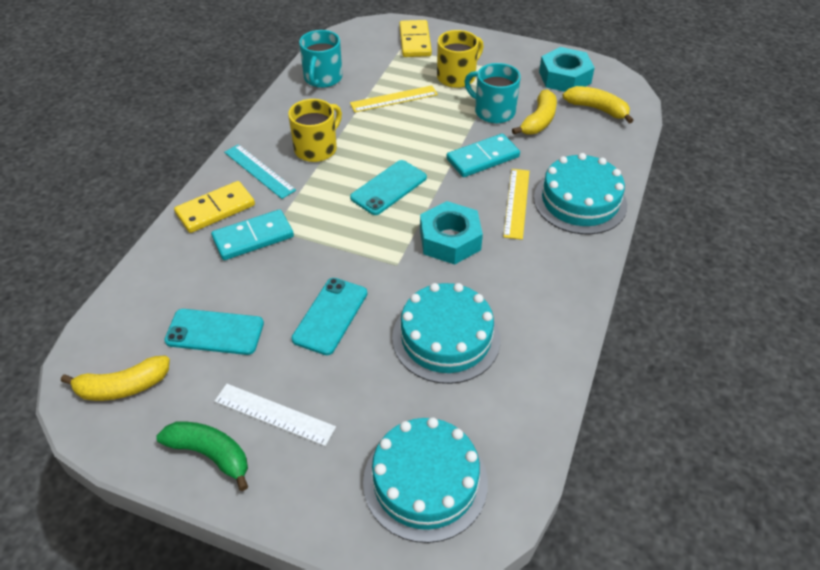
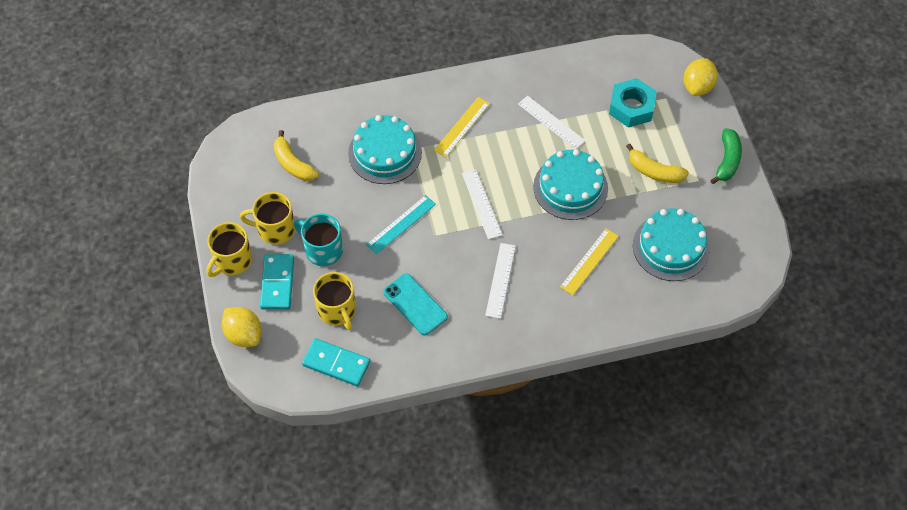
turquoise mug: 2 -> 1
turquoise nut: 2 -> 1
turquoise phone: 3 -> 1
white ruler: 1 -> 3
yellow banana: 3 -> 2
yellow domino: 2 -> 0
yellow lemon: 0 -> 2
yellow mug: 2 -> 3

